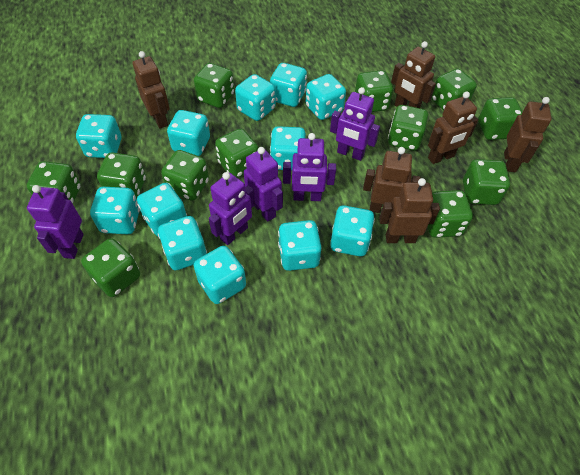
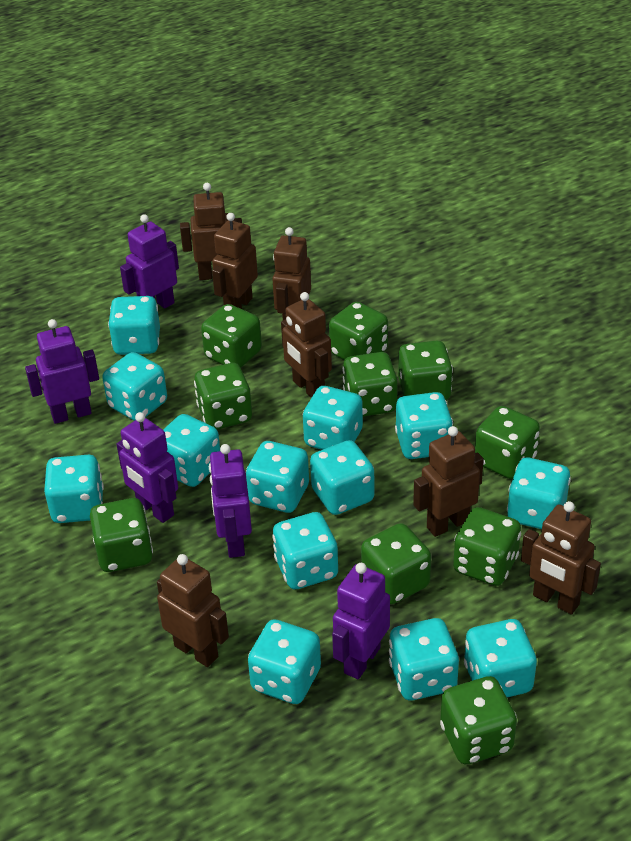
brown robot: 6 -> 7
green dice: 12 -> 10
turquoise dice: 12 -> 13

